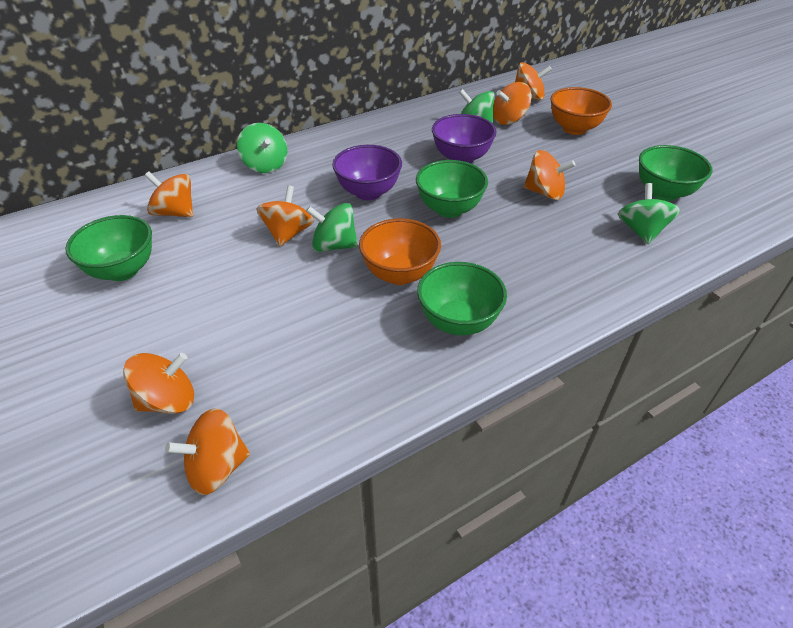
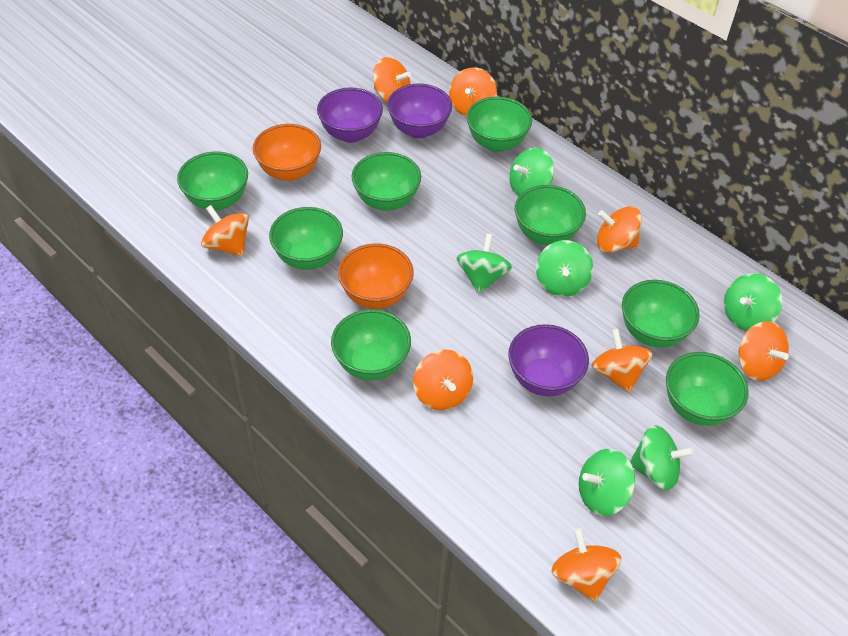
green bowl: 4 -> 8
green spinning top: 4 -> 6
orange spinning top: 7 -> 8
purple bowl: 2 -> 3

